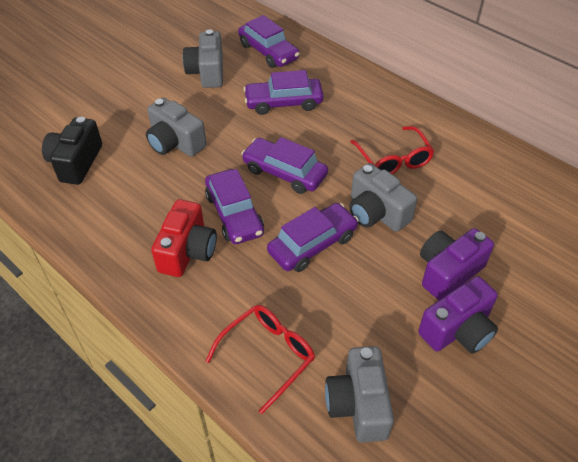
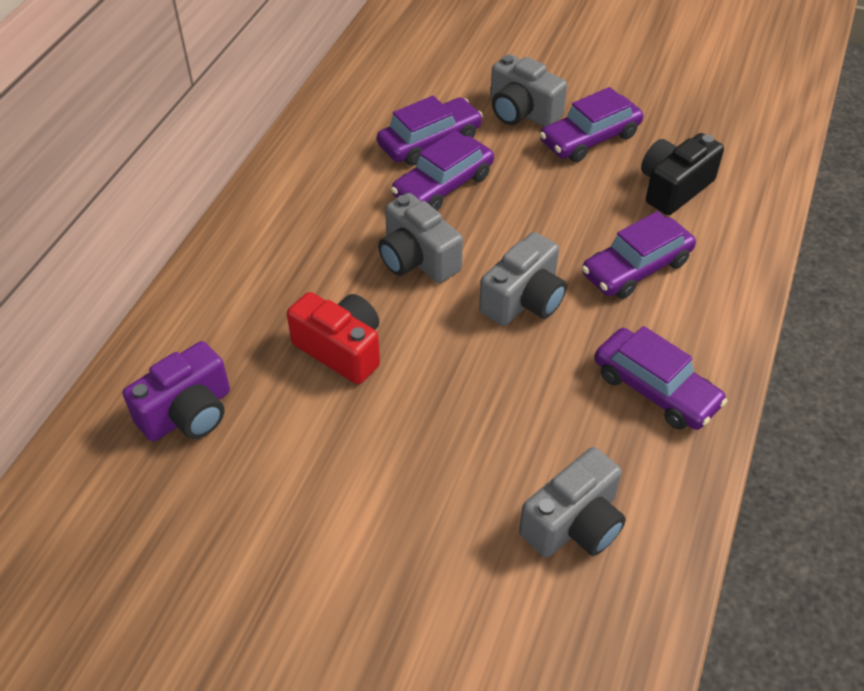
purple camera: 2 -> 1
red glasses: 2 -> 0

